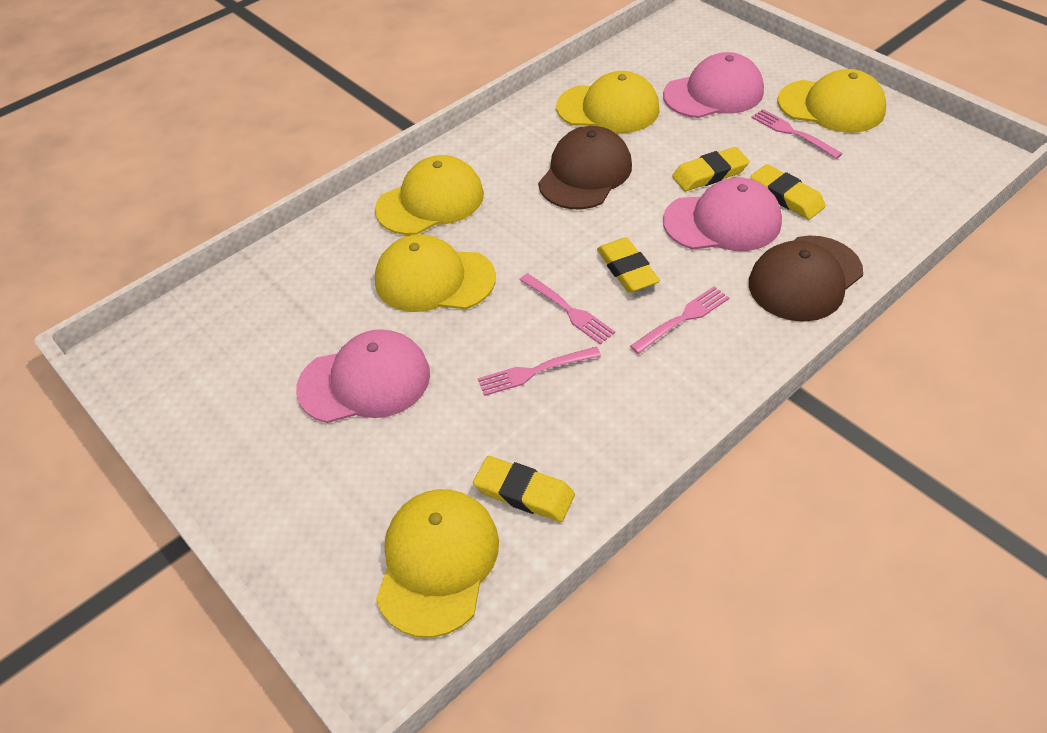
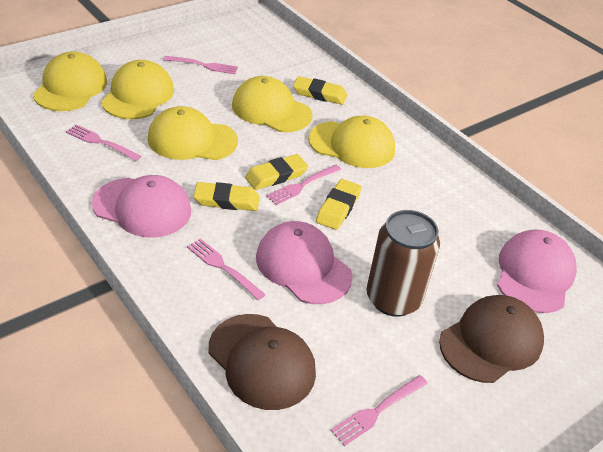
brown can: 0 -> 1
pink fork: 4 -> 5

